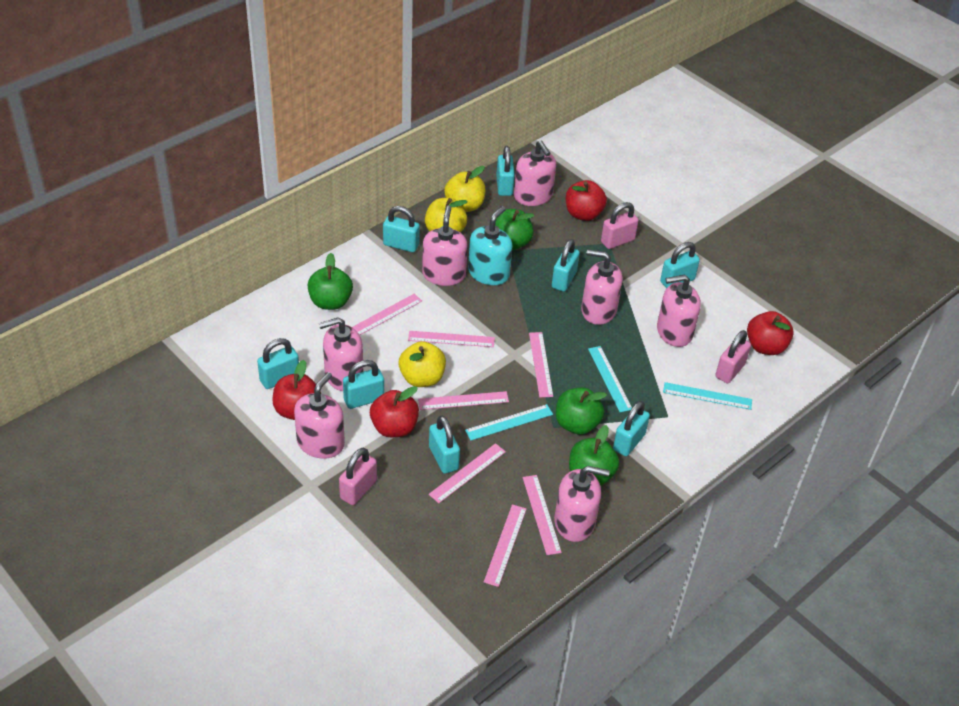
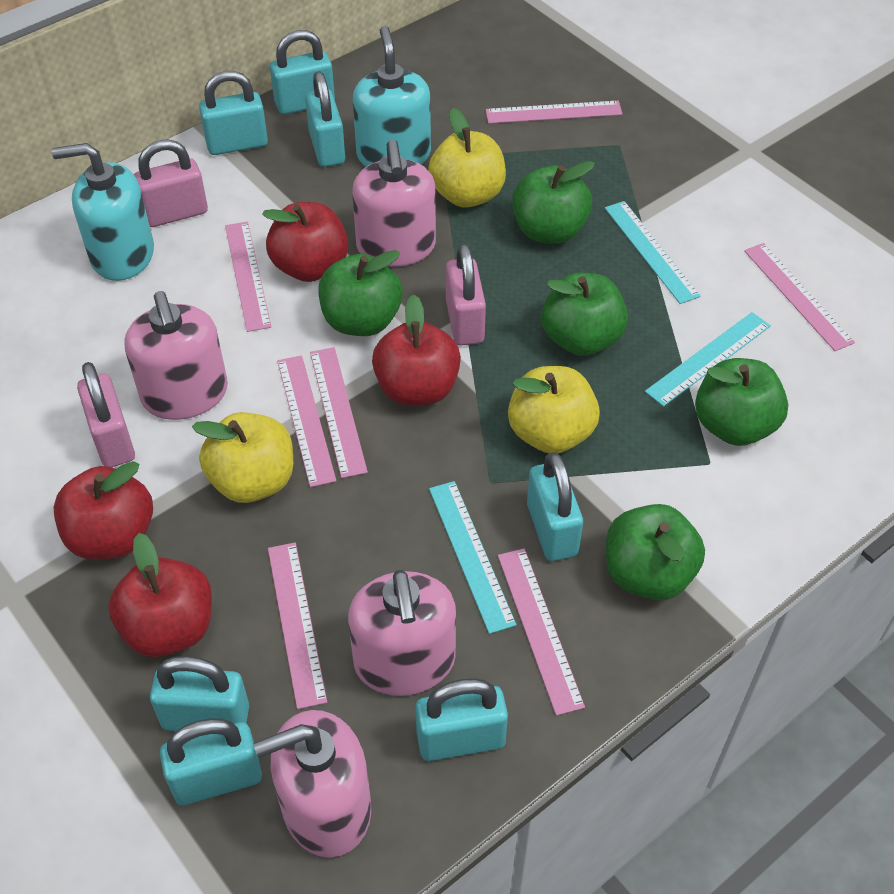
green apple: 4 -> 5
pink soap dispenser: 7 -> 4
turquoise padlock: 8 -> 7
turquoise soap dispenser: 1 -> 2

